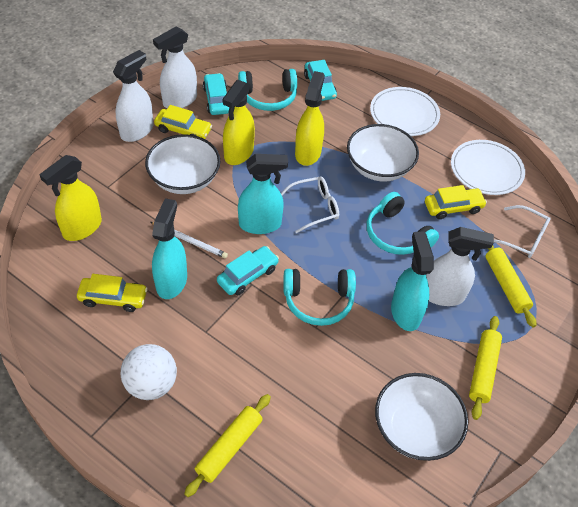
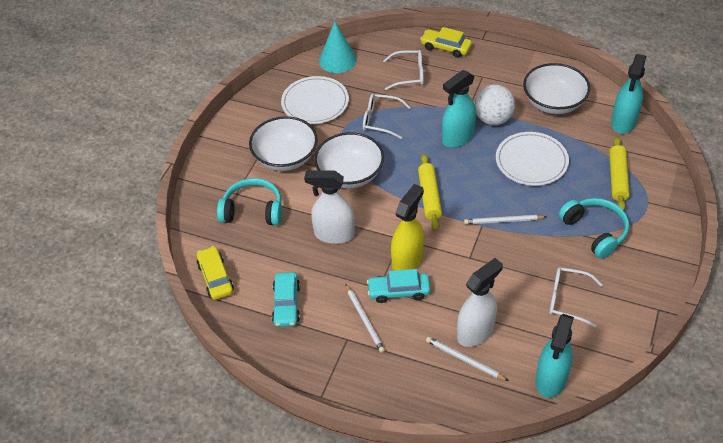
turquoise car: 3 -> 2
turquoise cone: 0 -> 1
turquoise headphones: 3 -> 2
white glasses: 2 -> 3
white pencil: 1 -> 3
white spray bottle: 3 -> 2
yellow car: 3 -> 2
yellow rolling pin: 3 -> 2
yellow spray bottle: 3 -> 1

